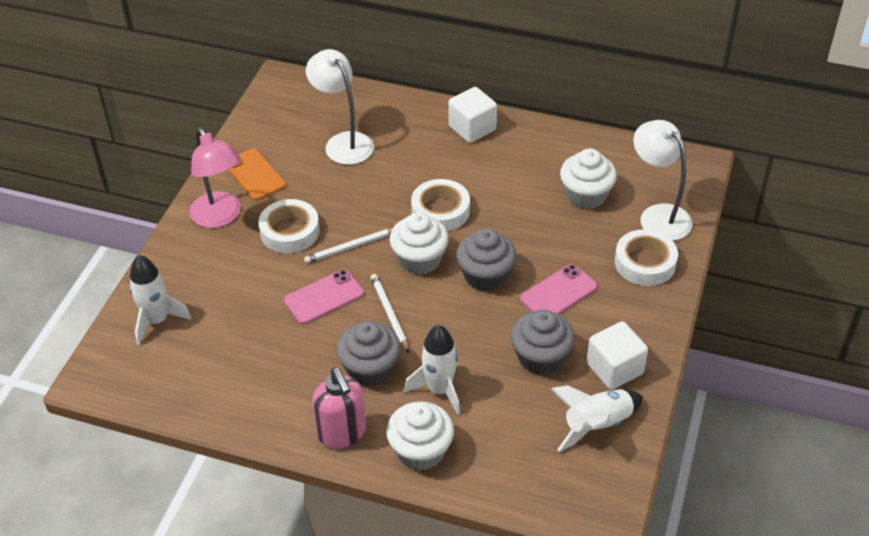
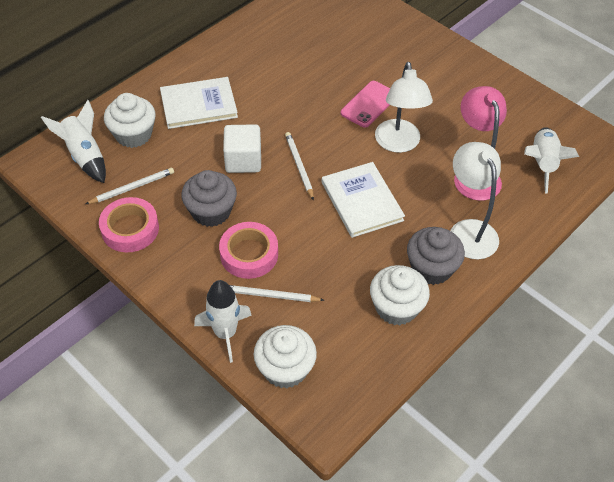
grey cupcake: 3 -> 2
orange phone: 1 -> 0
pink phone: 2 -> 1
pink soap dispenser: 1 -> 0
pink tape: 0 -> 2
white book: 0 -> 2
white cube: 2 -> 1
white pencil: 2 -> 3
white tape: 3 -> 0

